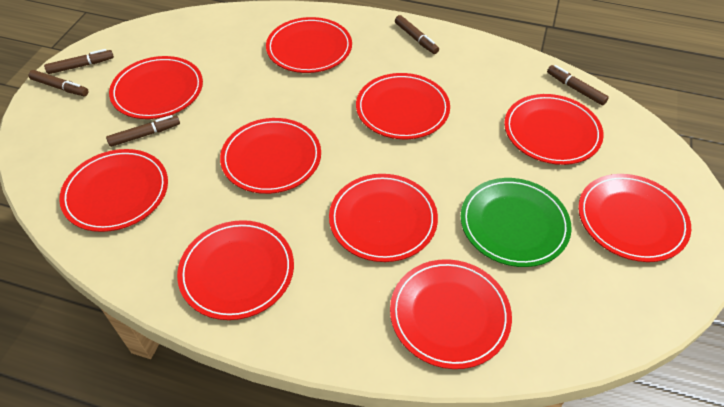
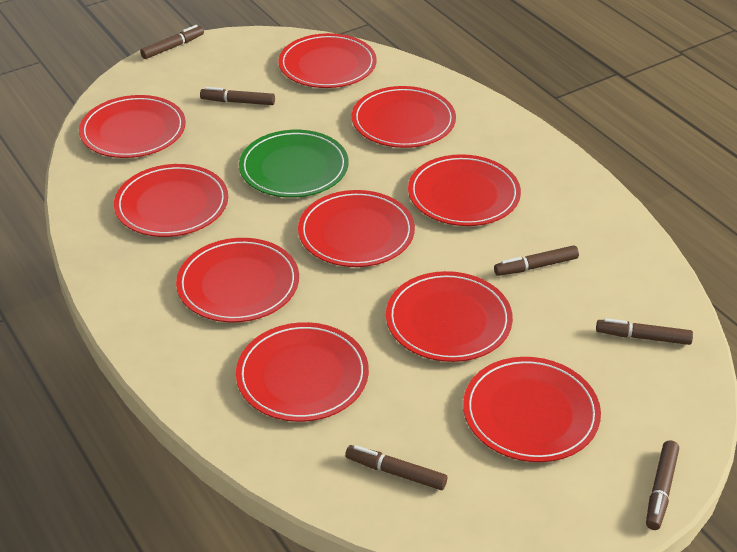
brown marker: 5 -> 6

